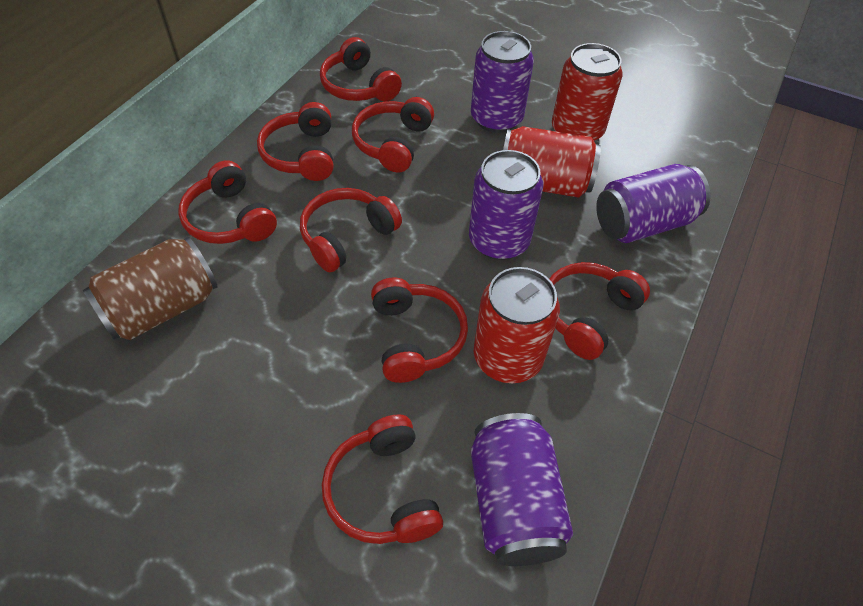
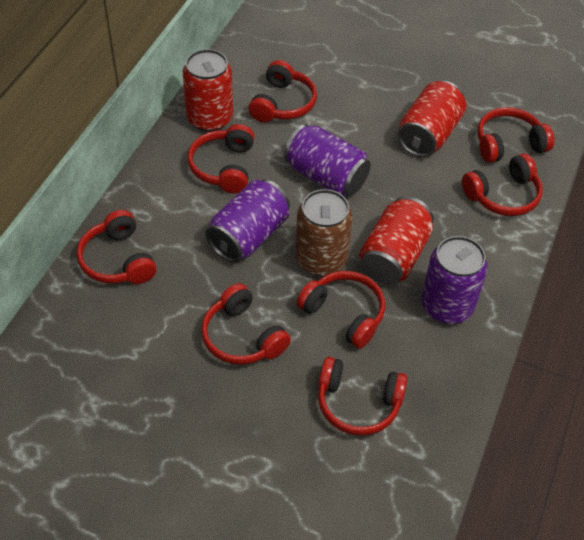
purple can: 4 -> 3

